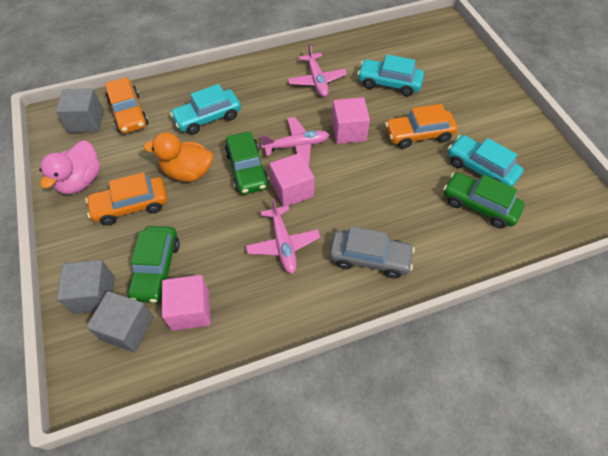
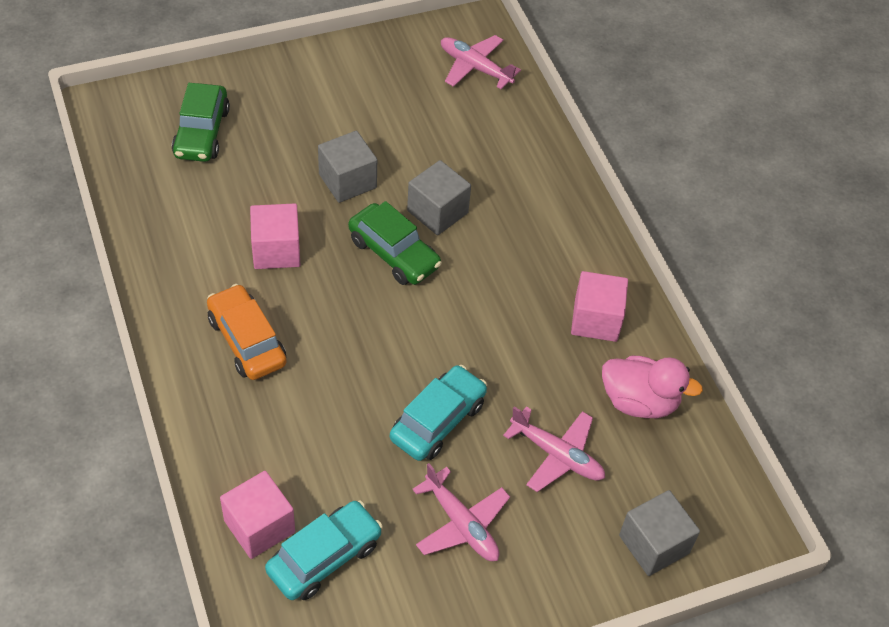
green car: 3 -> 2
grey car: 1 -> 0
orange car: 3 -> 1
orange duck: 1 -> 0
turquoise car: 3 -> 2

